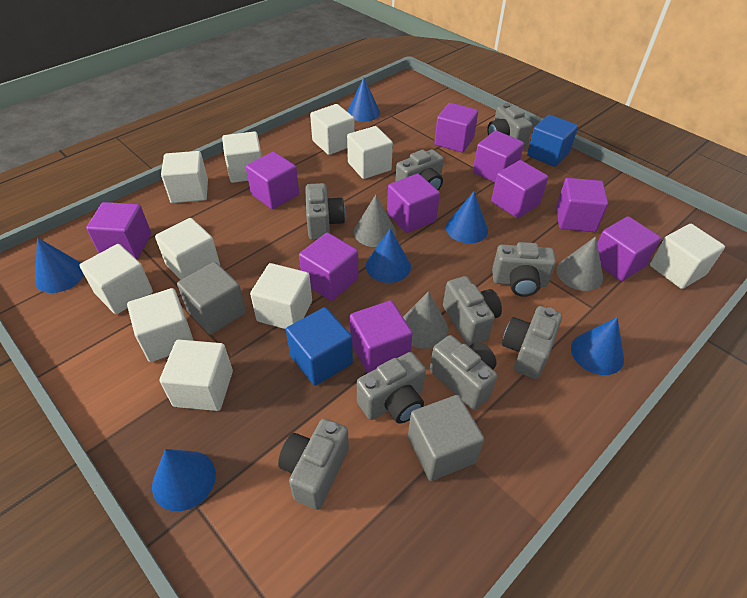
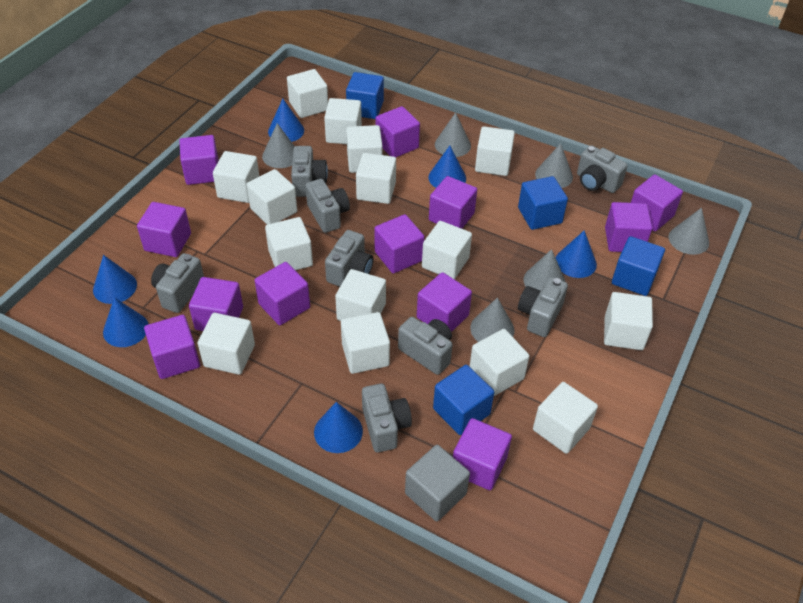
blue cube: 2 -> 4
grey camera: 9 -> 8
grey cone: 3 -> 6
grey cube: 2 -> 1
purple cube: 10 -> 12
white cube: 10 -> 15

